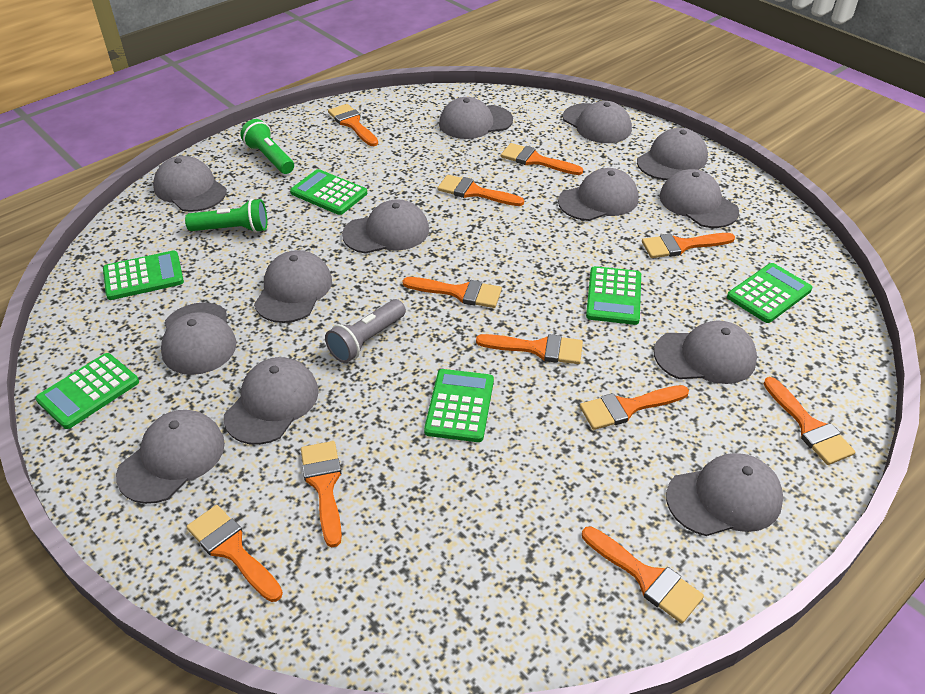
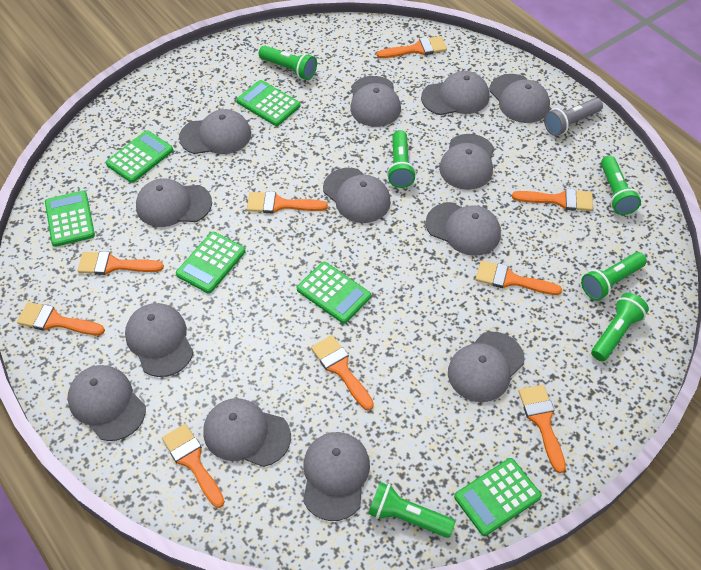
green flashlight: 2 -> 6
orange brush: 11 -> 9

